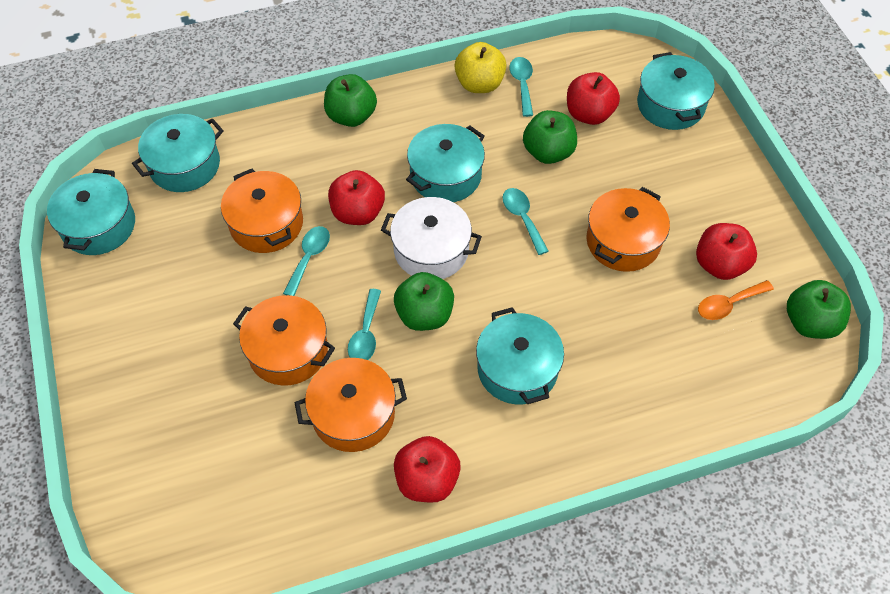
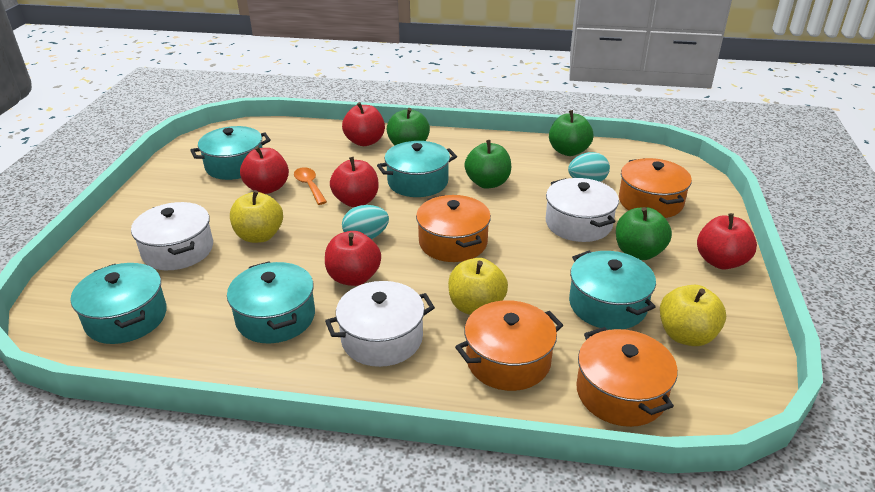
red apple: 4 -> 5
turquoise egg: 0 -> 2
turquoise spoon: 4 -> 0
white pot: 1 -> 3
yellow apple: 1 -> 3

